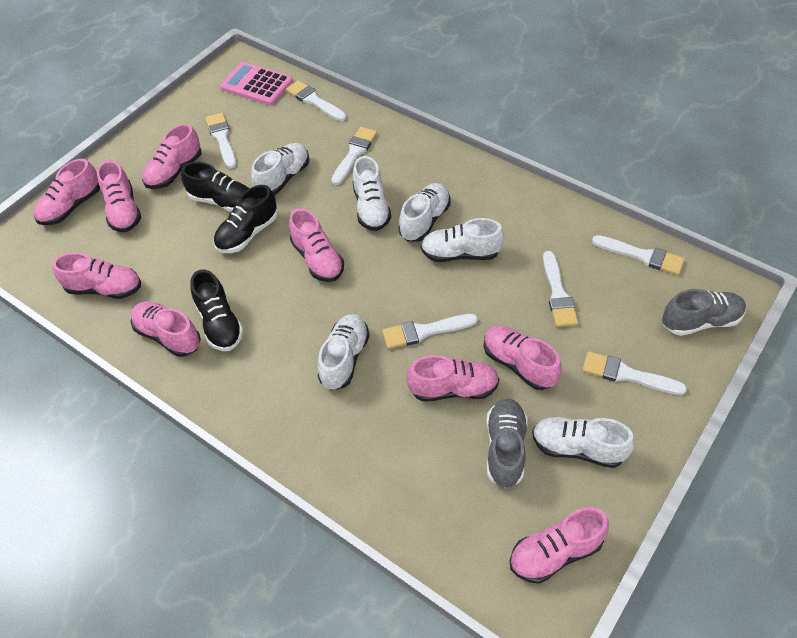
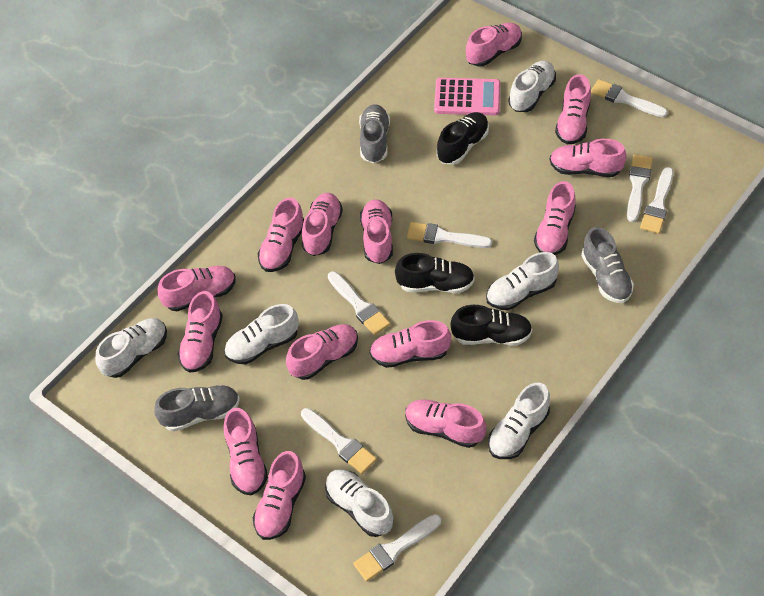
grey shoe: 2 -> 3
pink shoe: 9 -> 14

